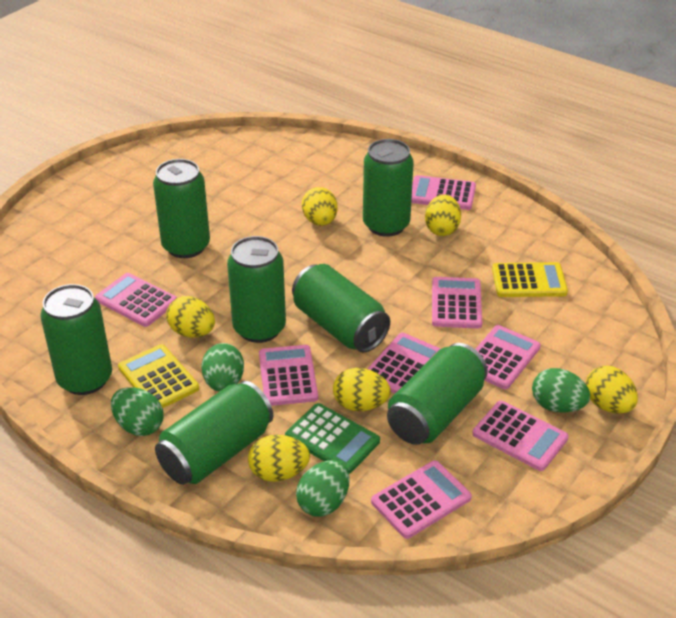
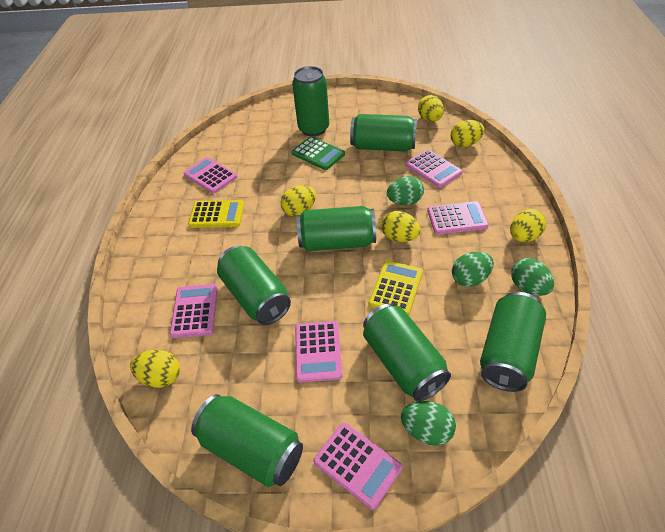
pink calculator: 8 -> 6

